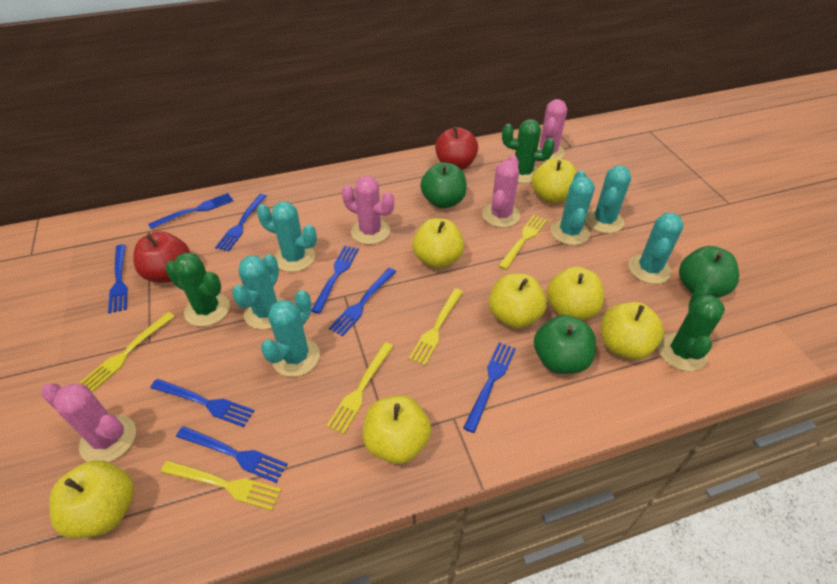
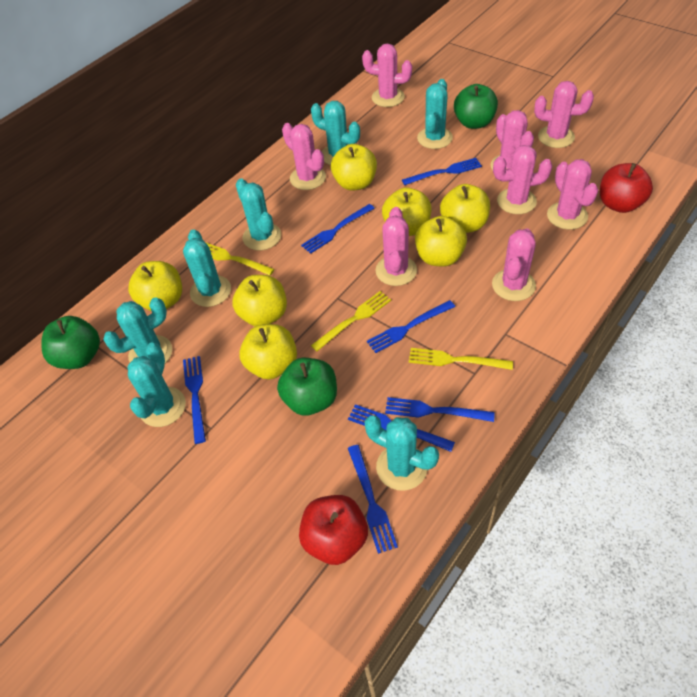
blue fork: 8 -> 7
green cactus: 3 -> 0
pink cactus: 4 -> 8
turquoise cactus: 6 -> 7
yellow fork: 5 -> 3

